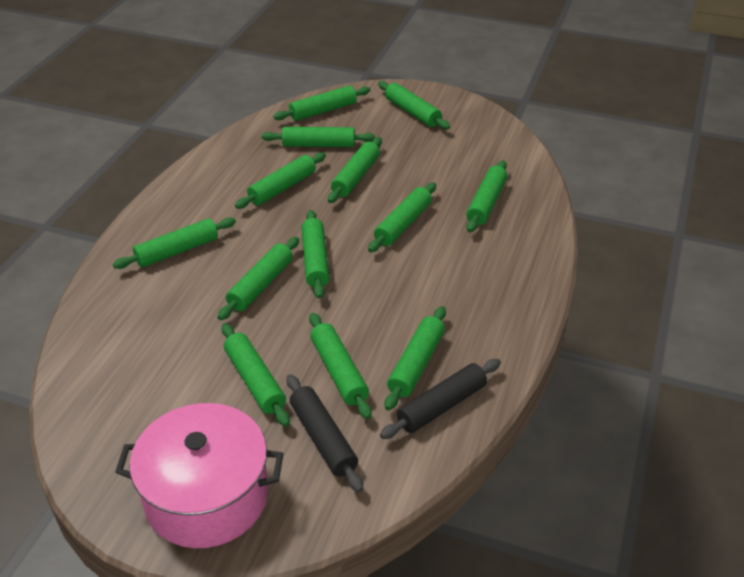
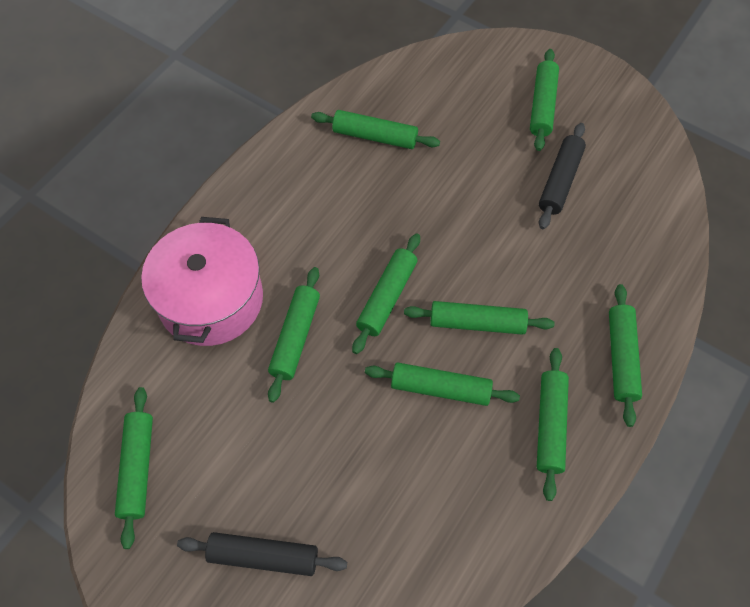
green rolling pin: 13 -> 9

